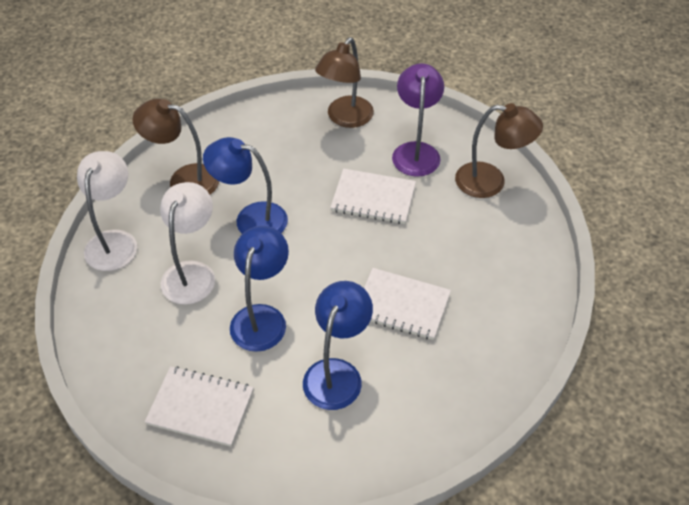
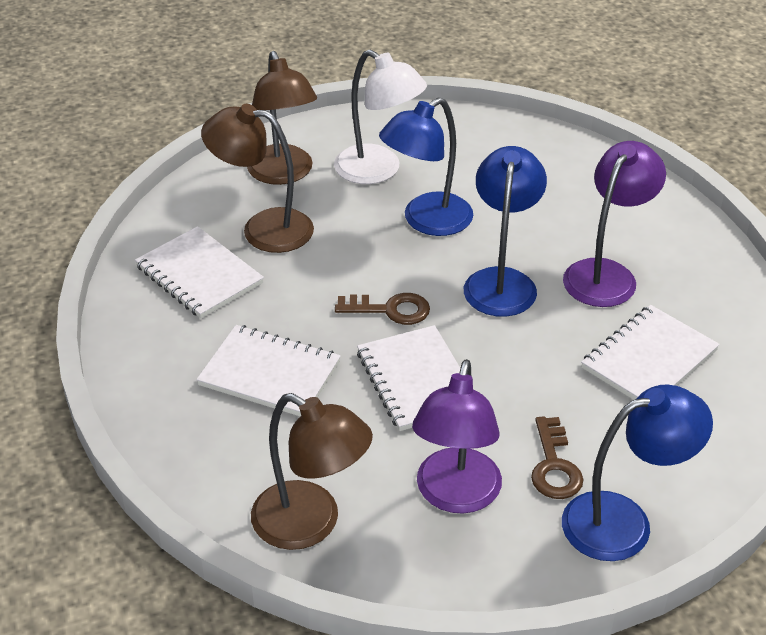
brown key: 0 -> 2
purple lamp: 1 -> 2
white lamp: 2 -> 1
white notebook: 3 -> 4

